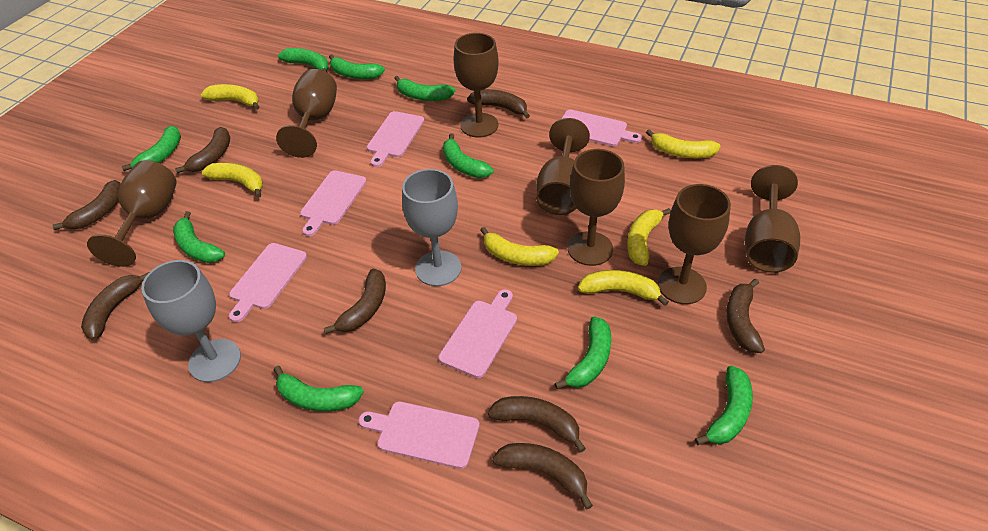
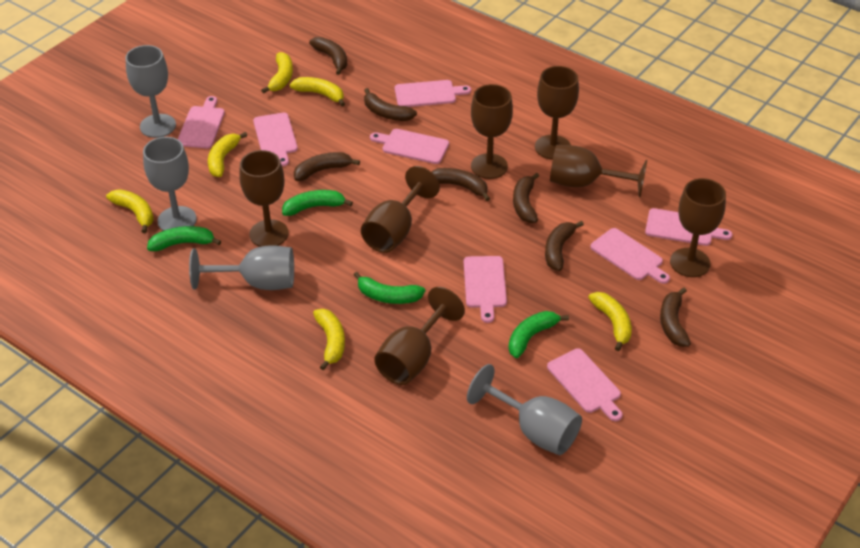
brown banana: 8 -> 7
green banana: 9 -> 4
grey goblet: 2 -> 4
pink cutting board: 6 -> 8

